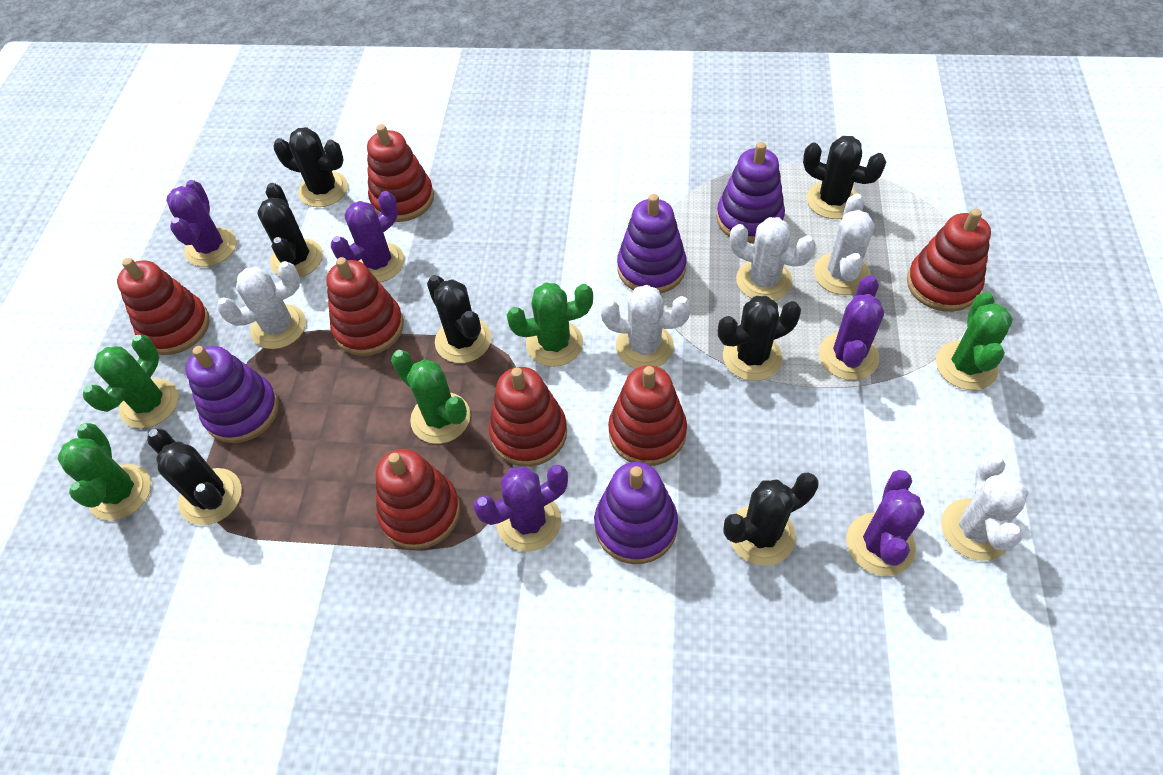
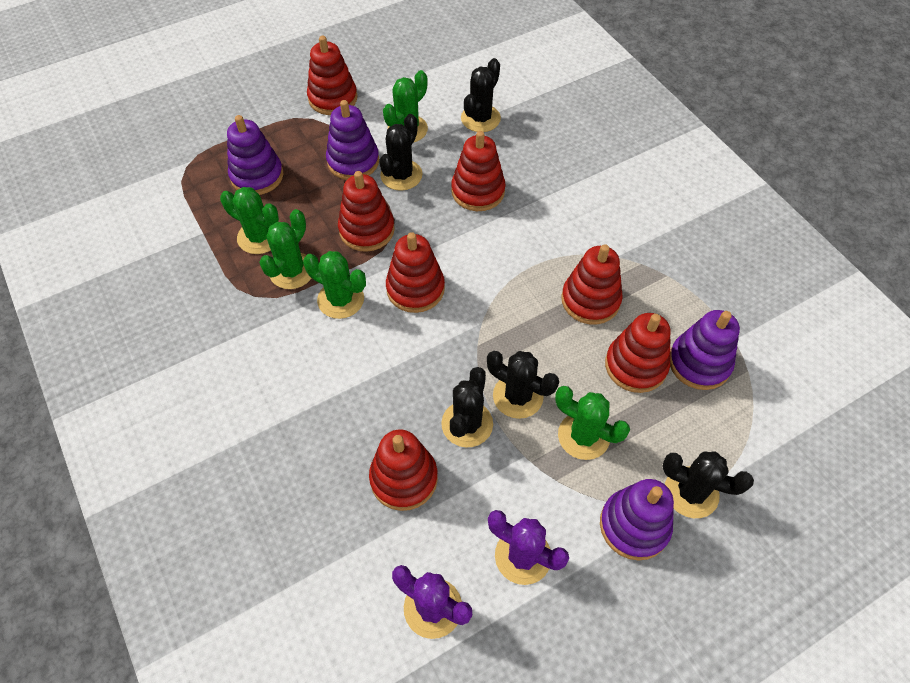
black cactus: 7 -> 5
purple cactus: 5 -> 2
white cactus: 5 -> 0

